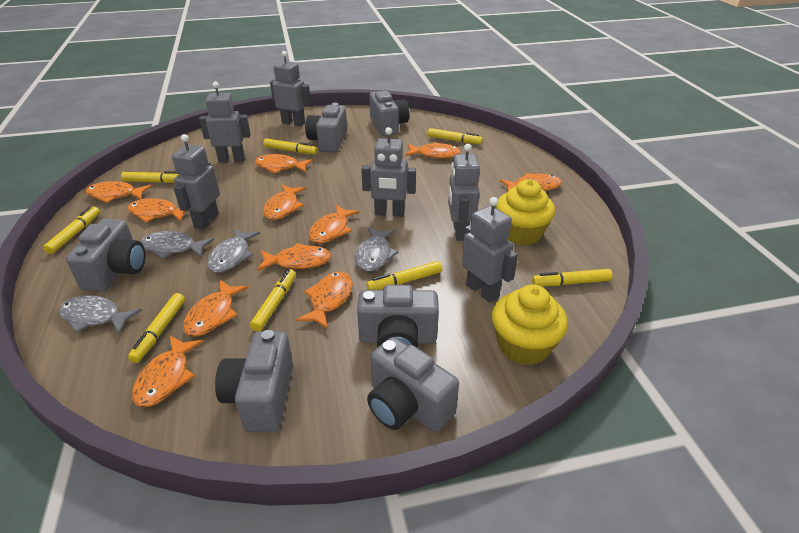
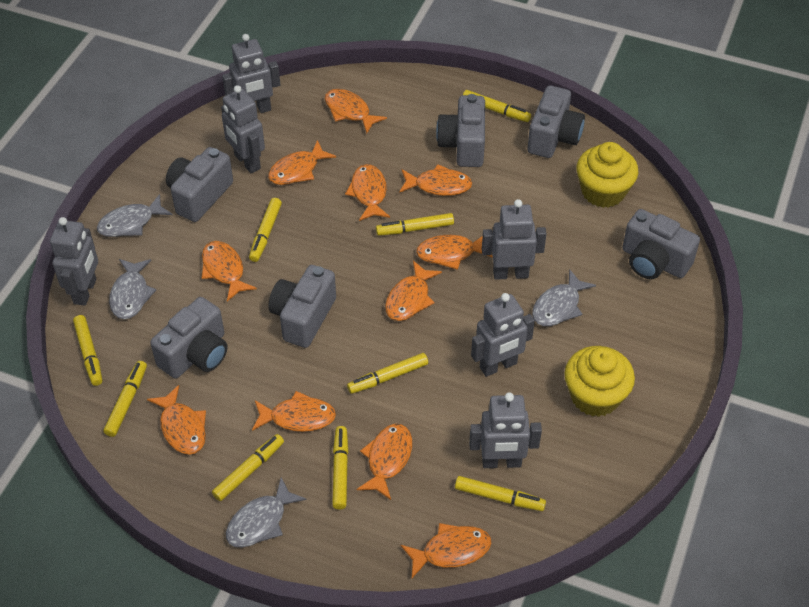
yellow marker: 8 -> 9

